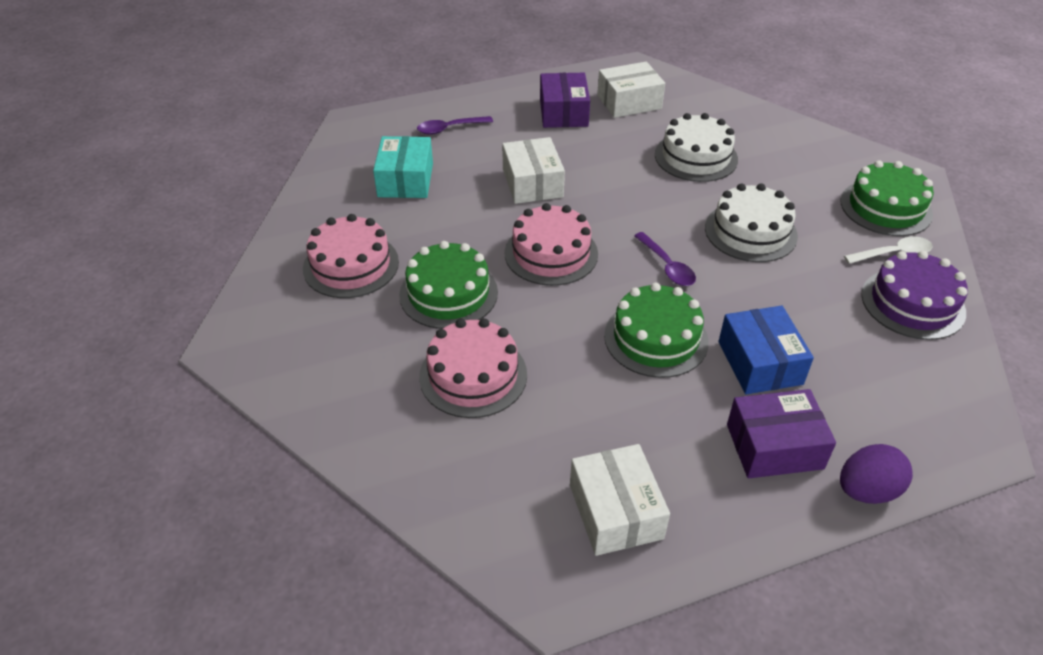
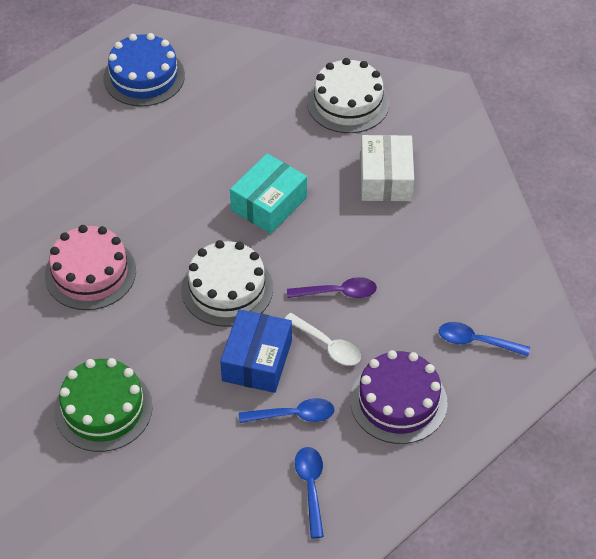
blue cake: 0 -> 1
blue spoon: 0 -> 3
green cake: 3 -> 1
pink cake: 3 -> 1
purple box: 2 -> 0
purple egg: 1 -> 0
purple spoon: 2 -> 1
white box: 3 -> 1

